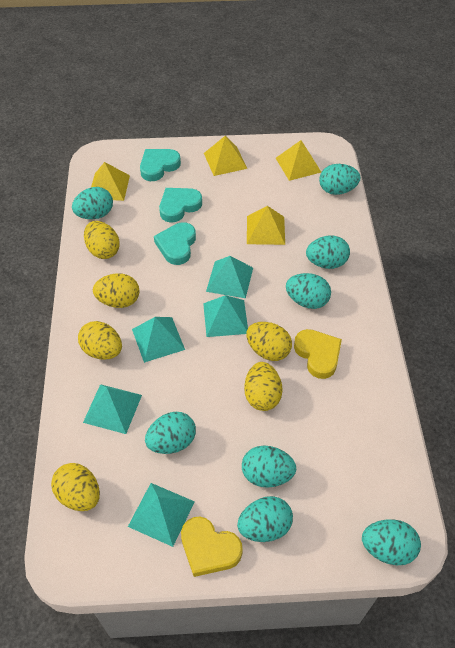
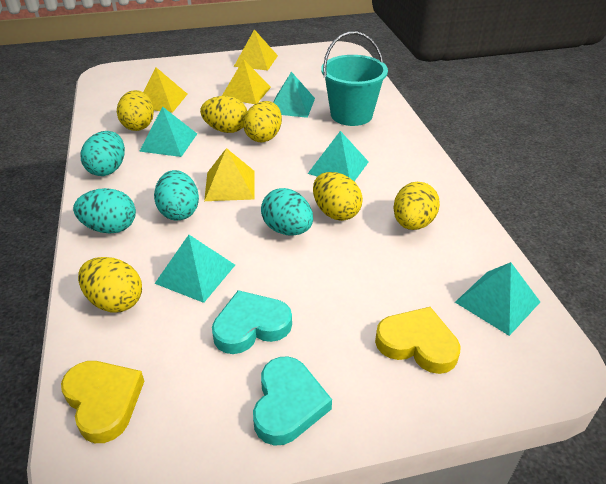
turquoise bucket: 0 -> 1
turquoise egg: 8 -> 4
turquoise heart: 3 -> 2

